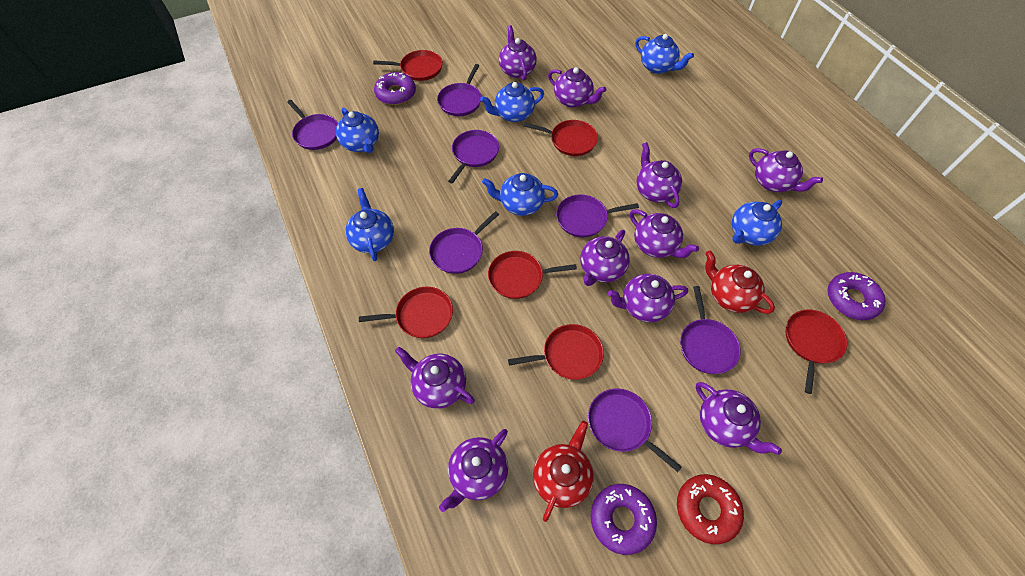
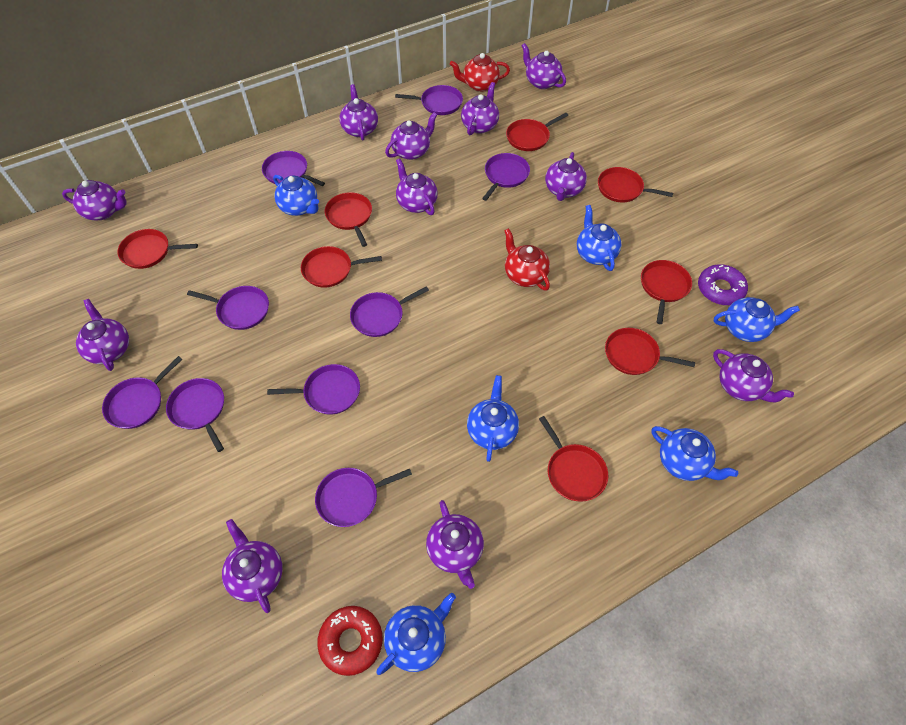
purple donut: 3 -> 1
purple pan: 7 -> 9
purple teapot: 10 -> 11
red pan: 6 -> 8

